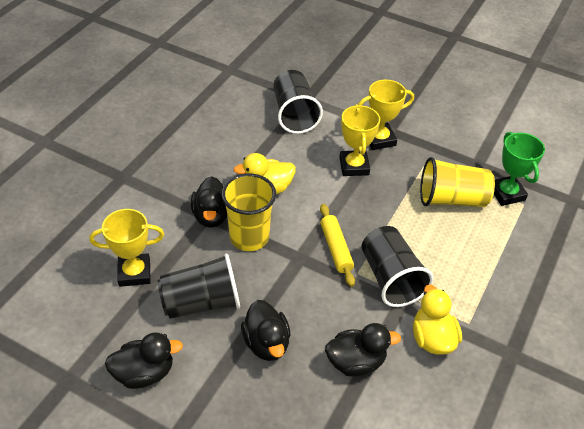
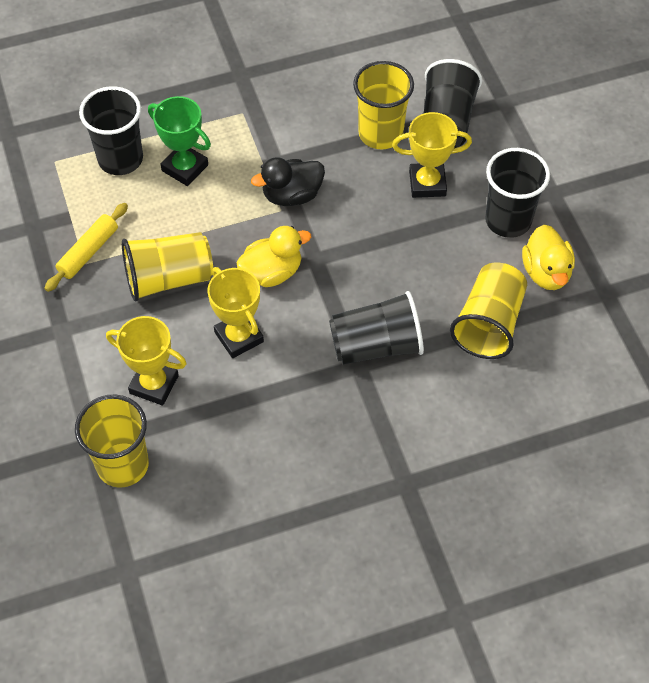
black cup: 3 -> 4
black duck: 4 -> 1
yellow cup: 2 -> 4

